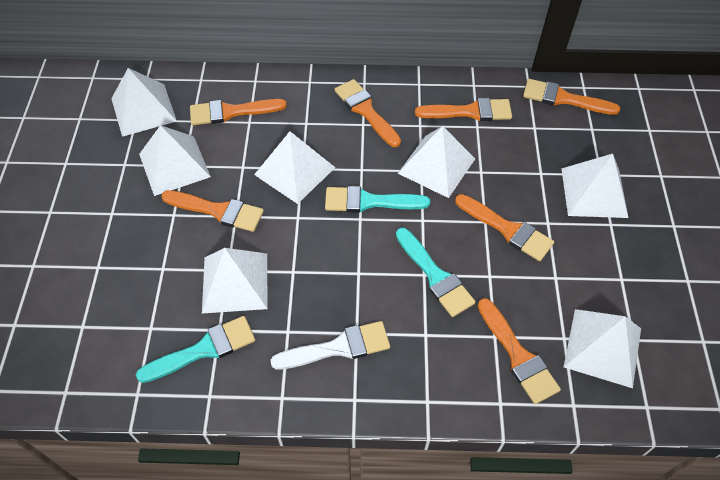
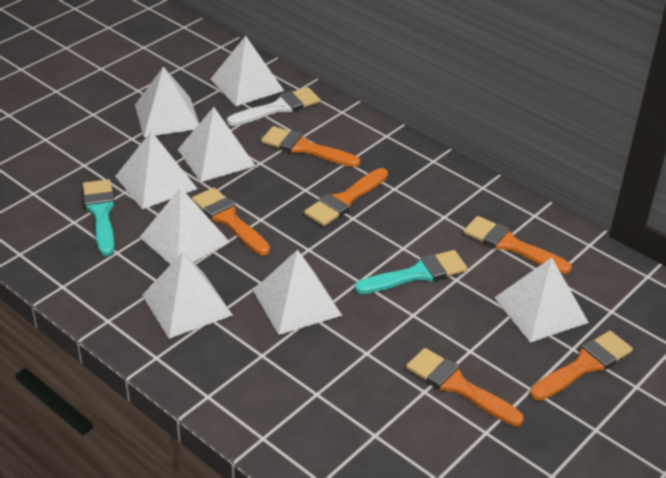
orange brush: 7 -> 6
turquoise brush: 3 -> 2
white pyramid: 7 -> 8

